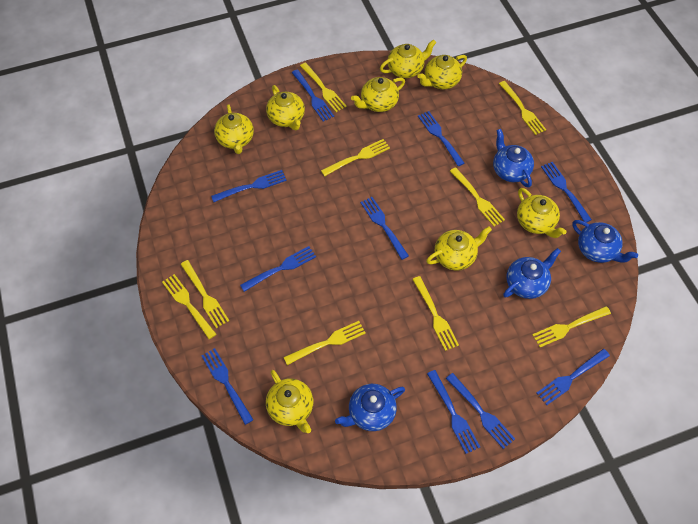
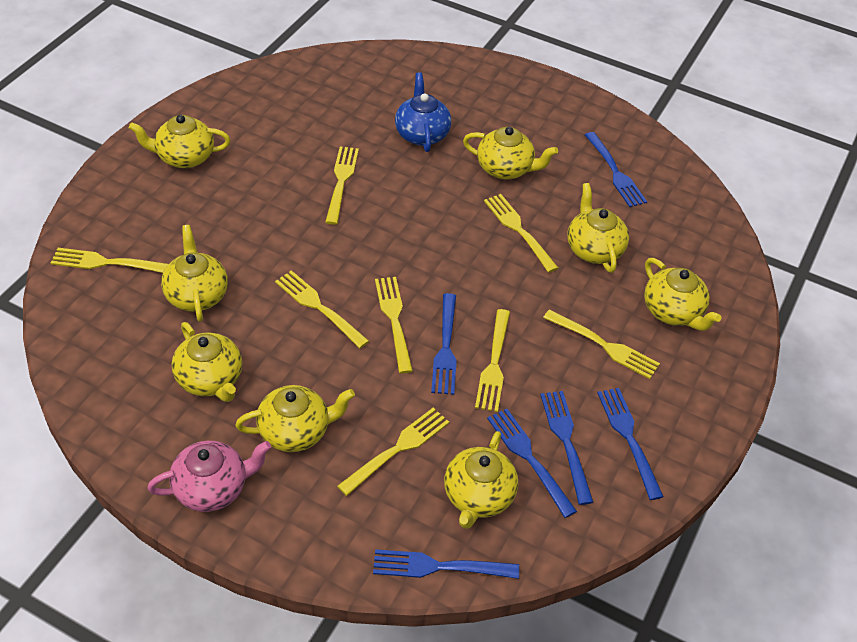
blue fork: 10 -> 6
blue teapot: 4 -> 1
pink teapot: 0 -> 1
yellow fork: 9 -> 8

